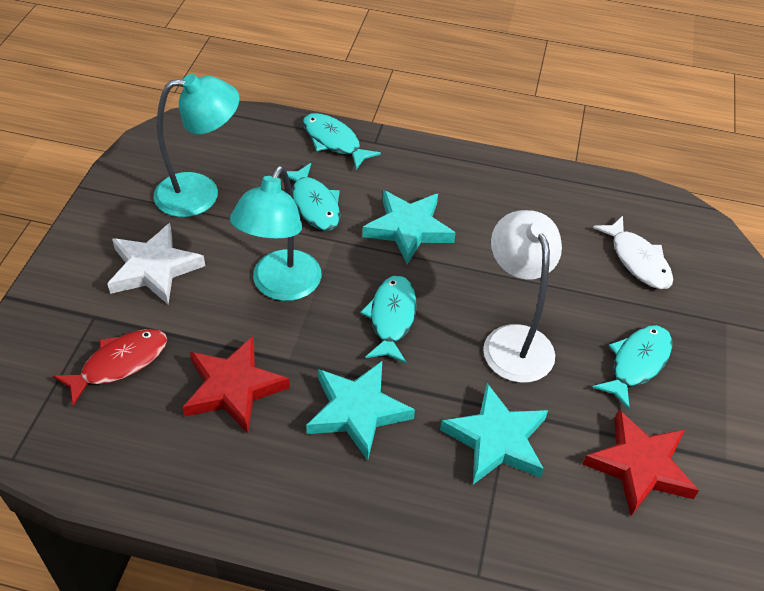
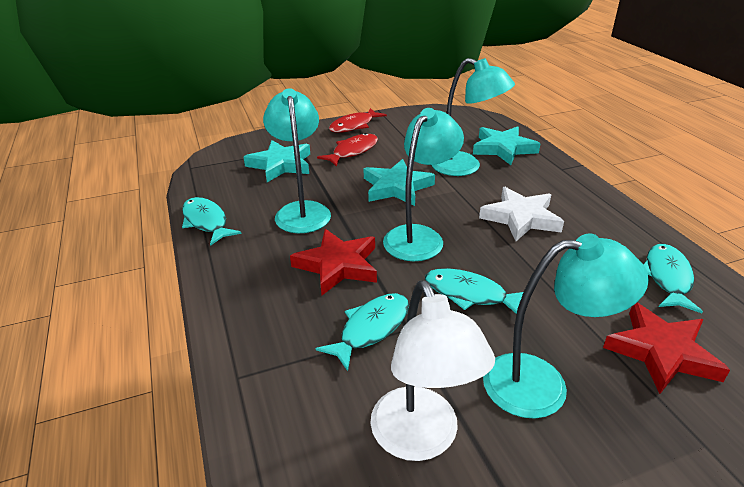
red fish: 1 -> 2
turquoise lamp: 2 -> 4
white fish: 1 -> 0

